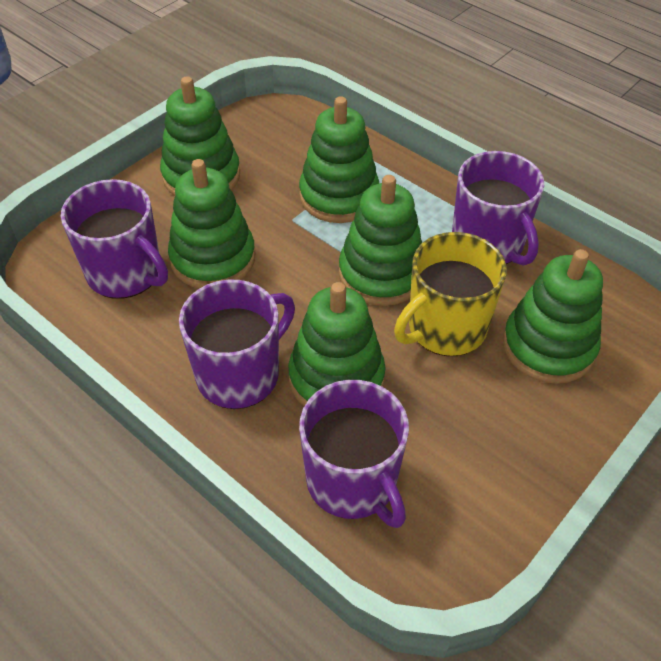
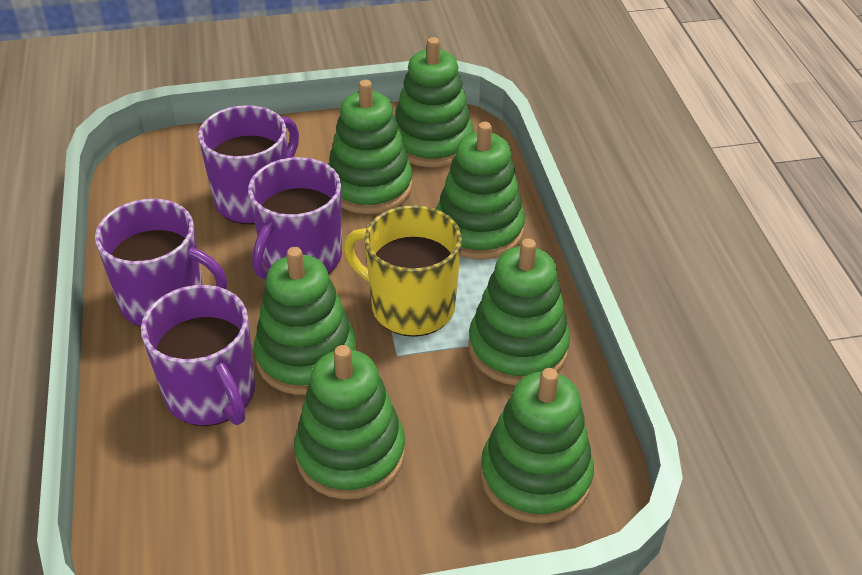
green stacking toy: 6 -> 7

